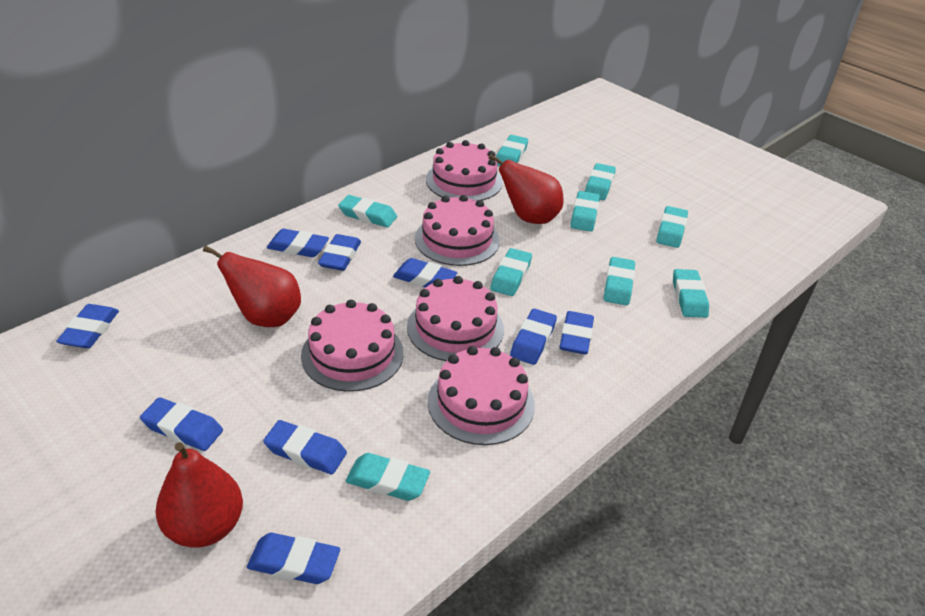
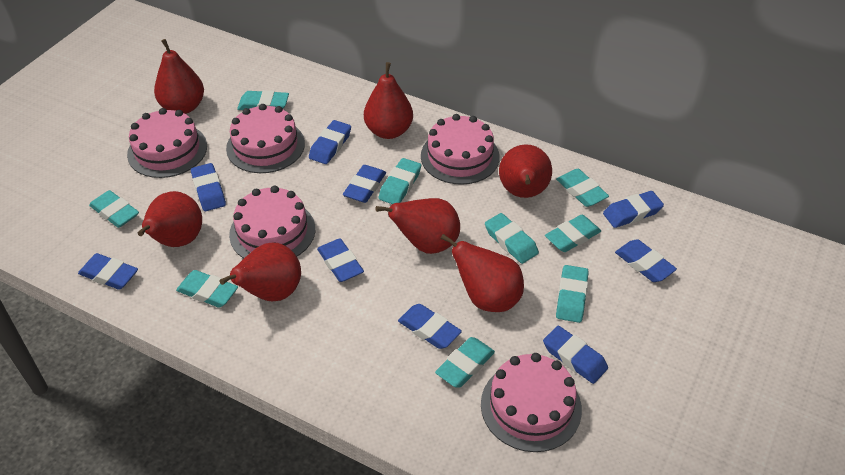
red pear: 3 -> 7

